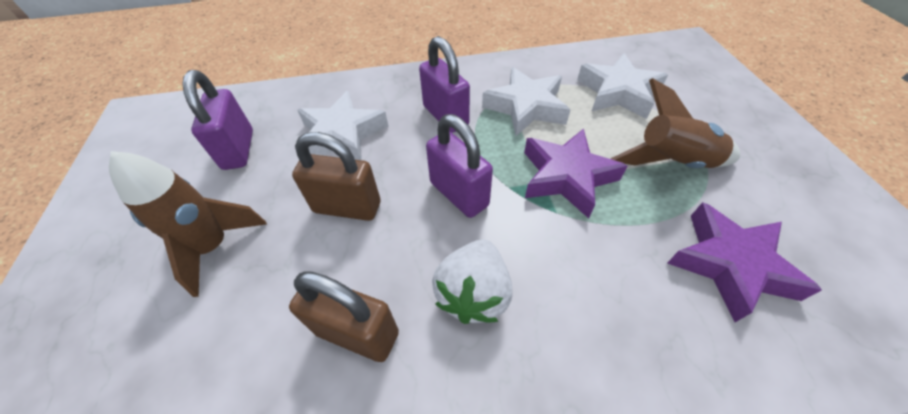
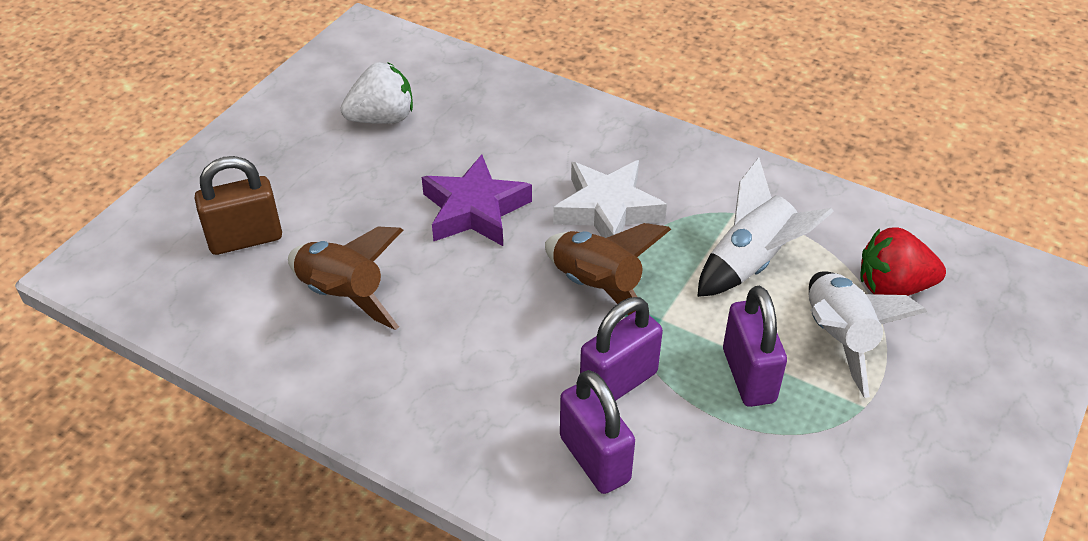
brown padlock: 2 -> 1
purple star: 2 -> 1
red strawberry: 0 -> 1
white rocket: 0 -> 2
white star: 3 -> 1

